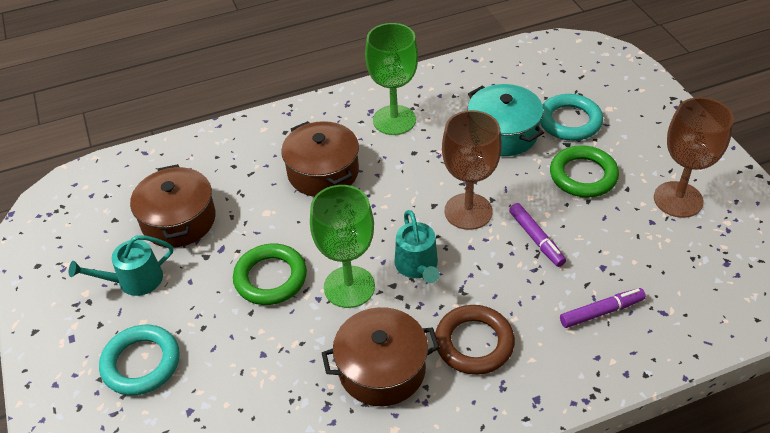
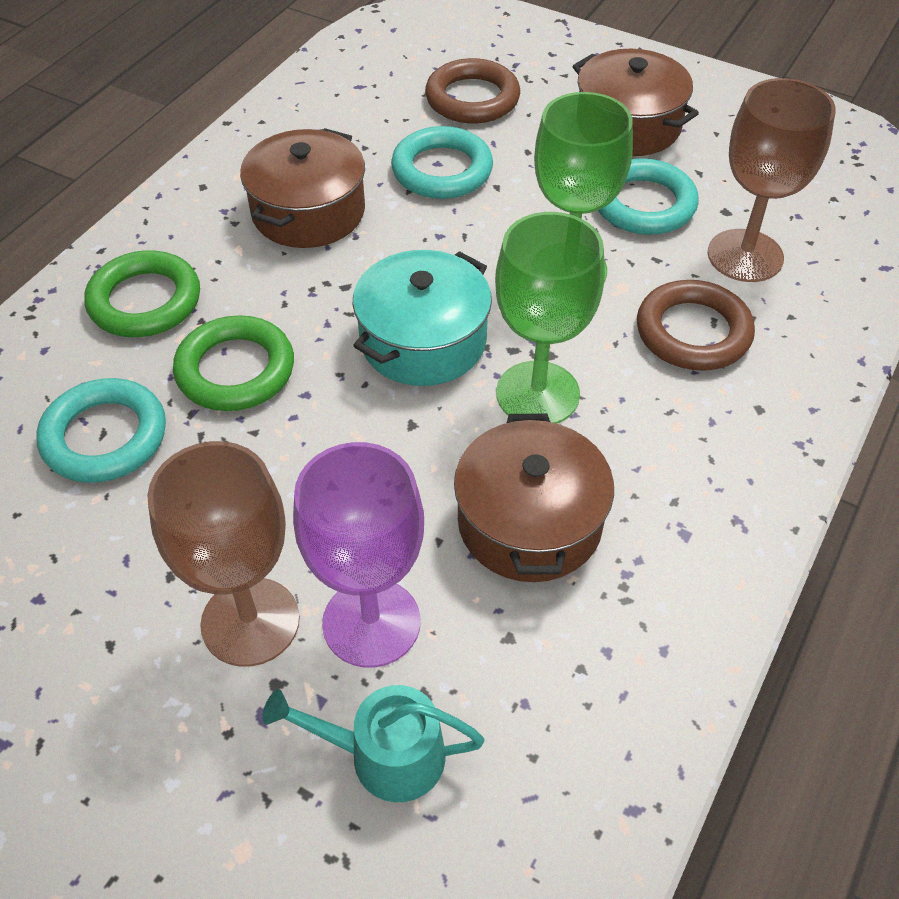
brown ring: 1 -> 2
purple goblet: 0 -> 1
purple marker: 2 -> 0
turquoise ring: 2 -> 3
turquoise watering can: 2 -> 1

